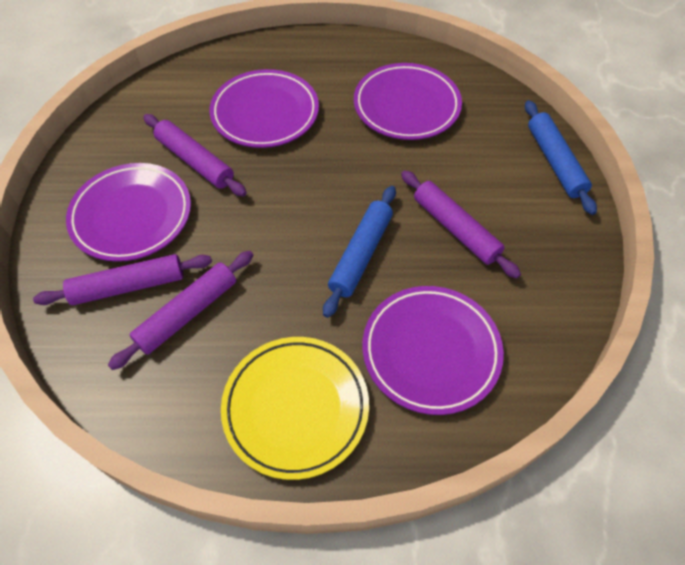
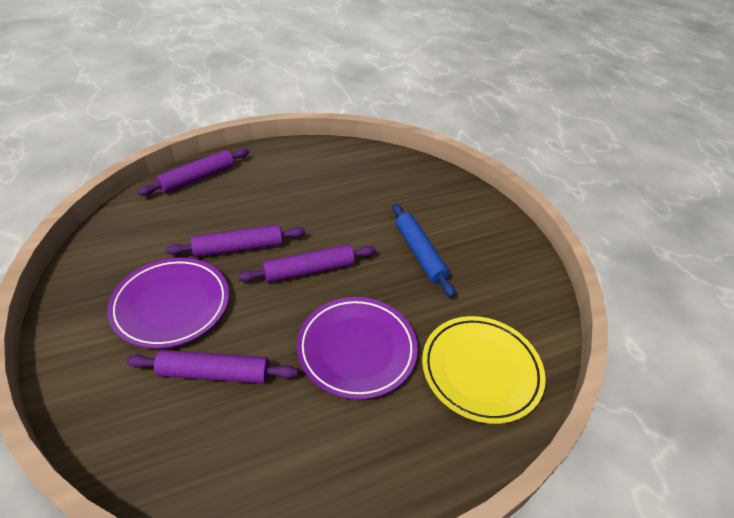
blue rolling pin: 2 -> 1
purple plate: 4 -> 2

